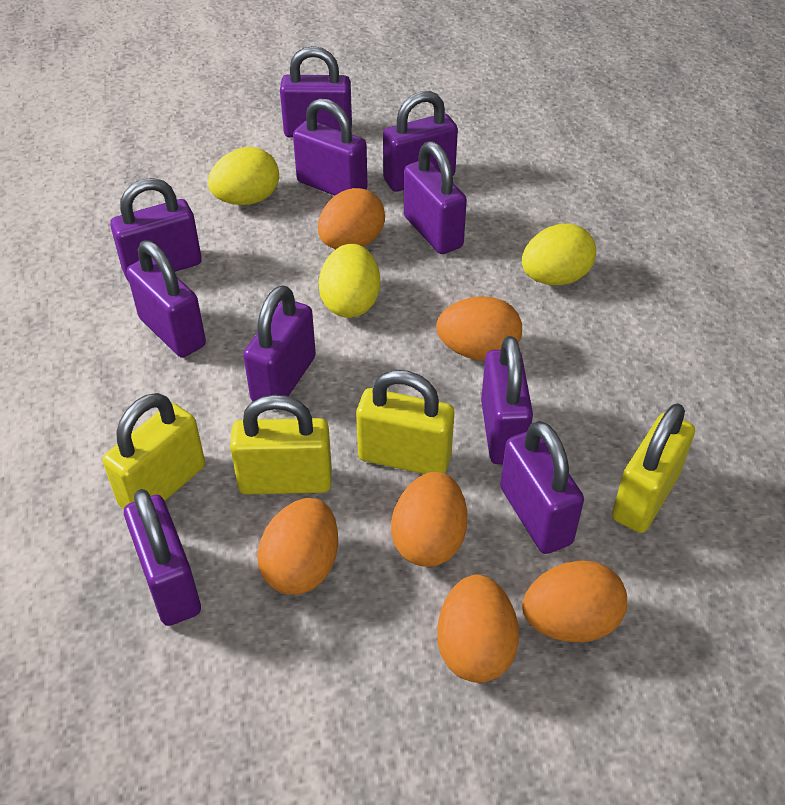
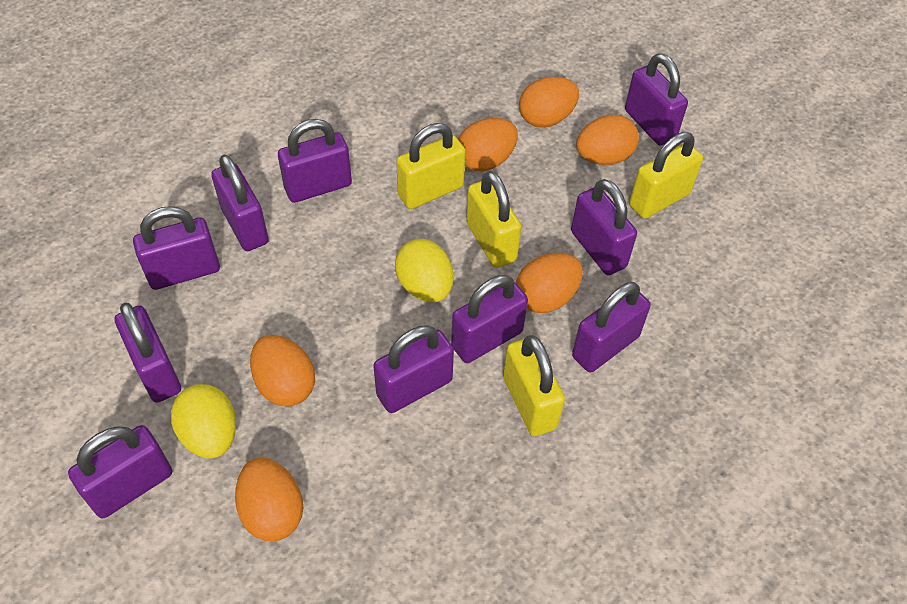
yellow egg: 3 -> 2

